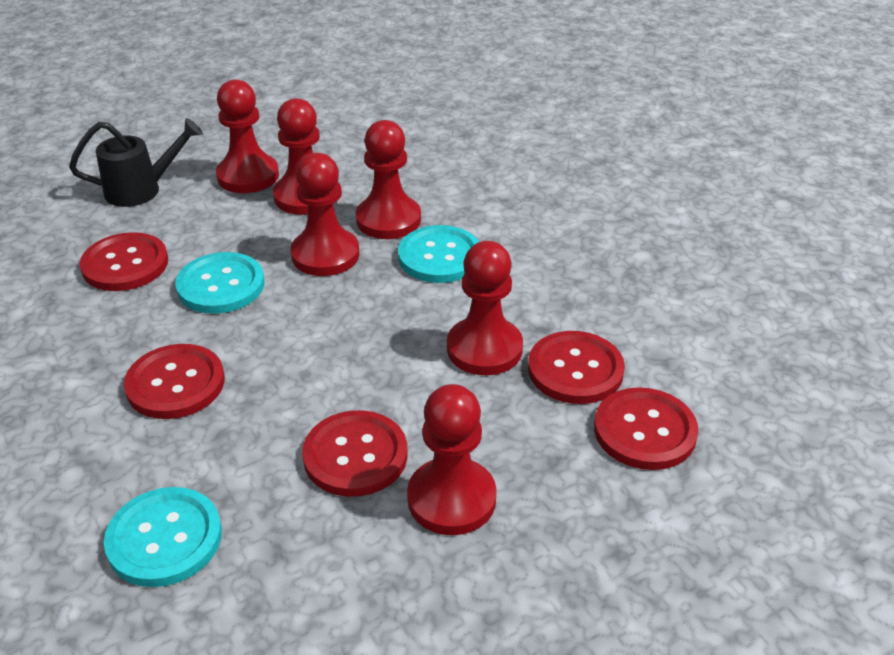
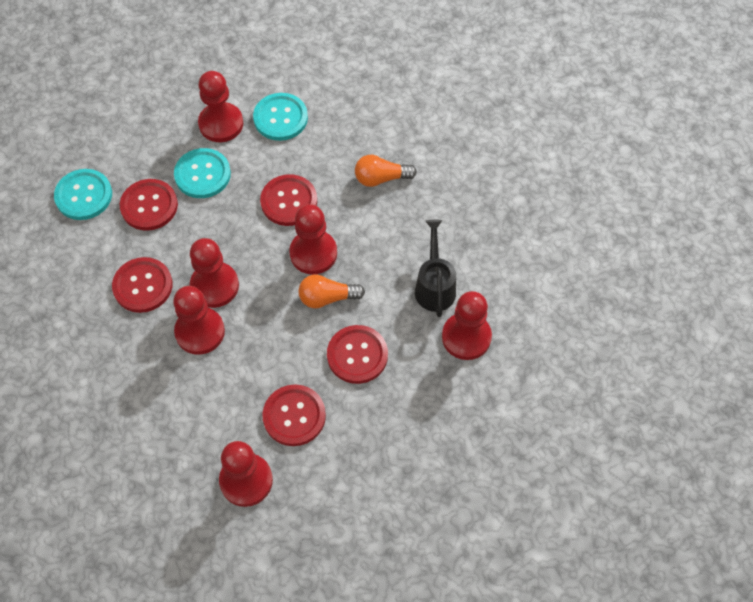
orange light bulb: 0 -> 2

